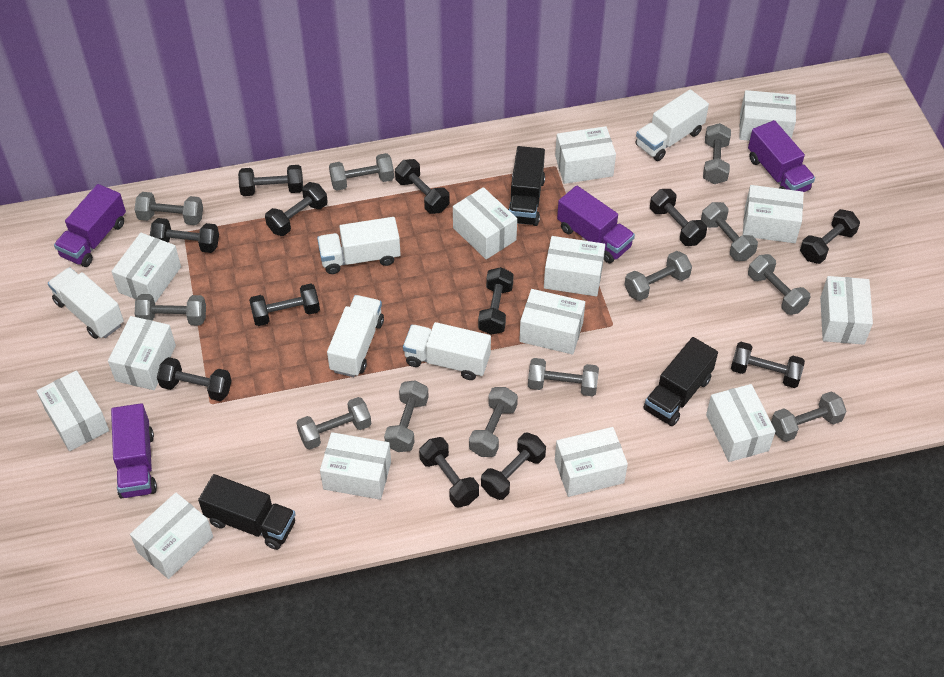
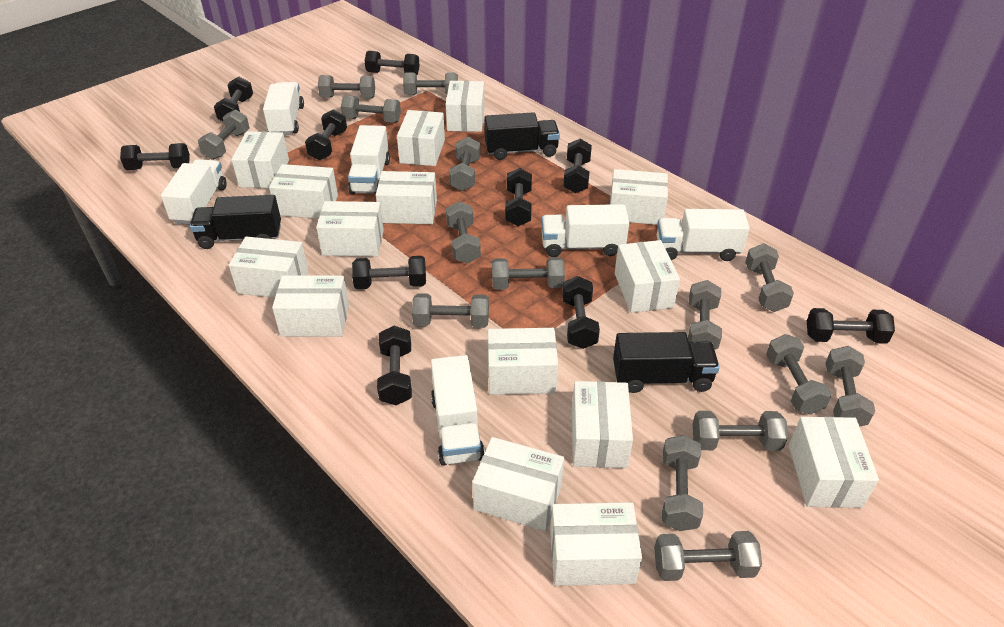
black dumbbell: 12 -> 10
grey dumbbell: 12 -> 15
purple truck: 4 -> 0
white box: 14 -> 15
white truck: 5 -> 6

